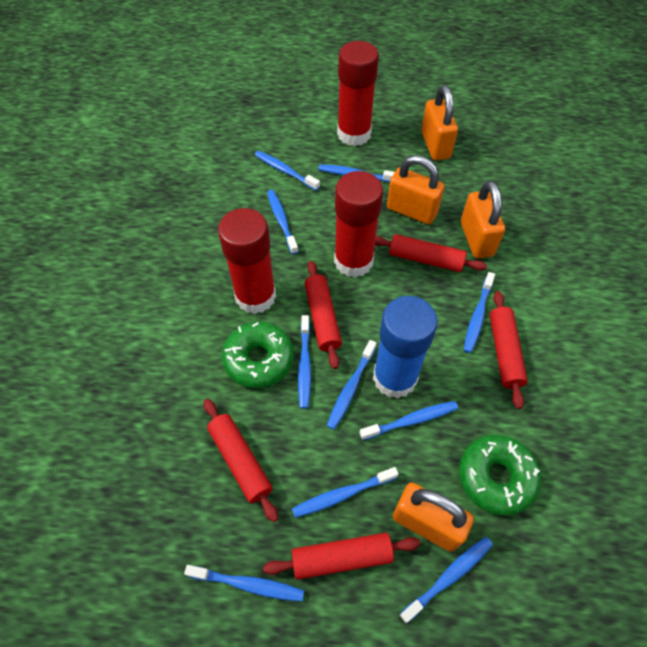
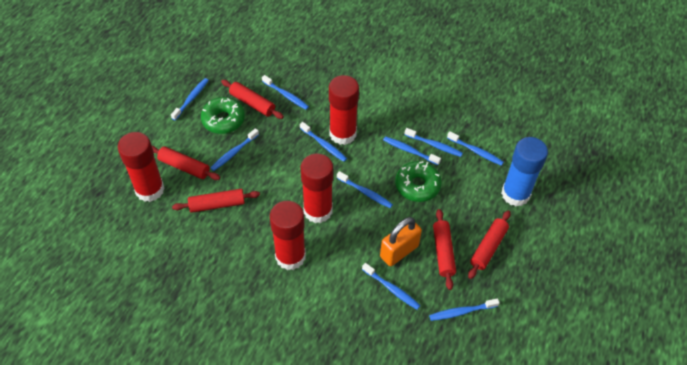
orange padlock: 4 -> 1
red glue stick: 3 -> 4

